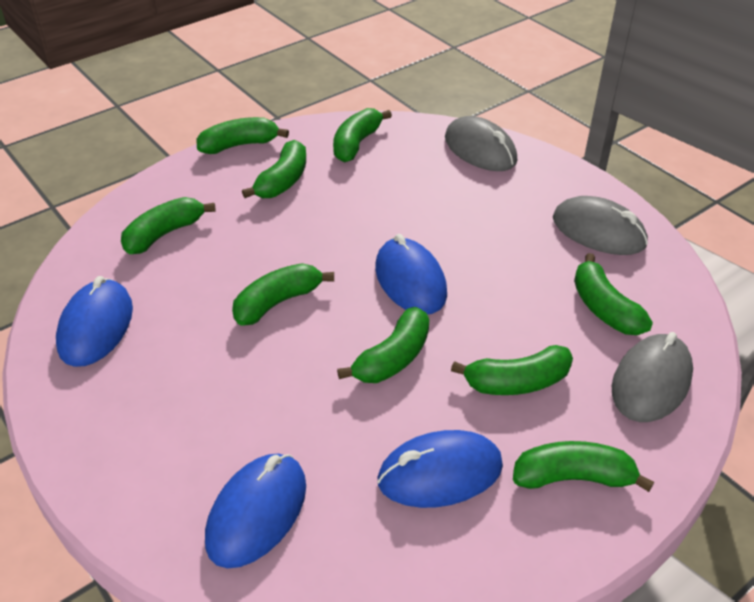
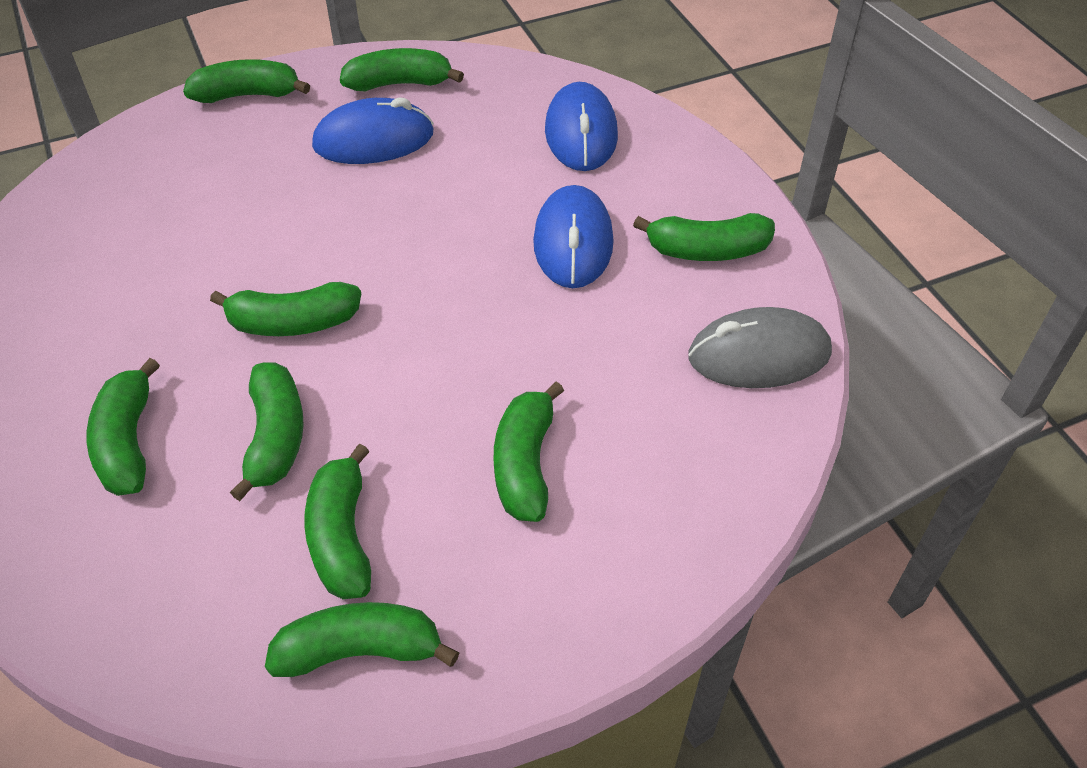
blue mouse: 4 -> 3
grey mouse: 3 -> 1

